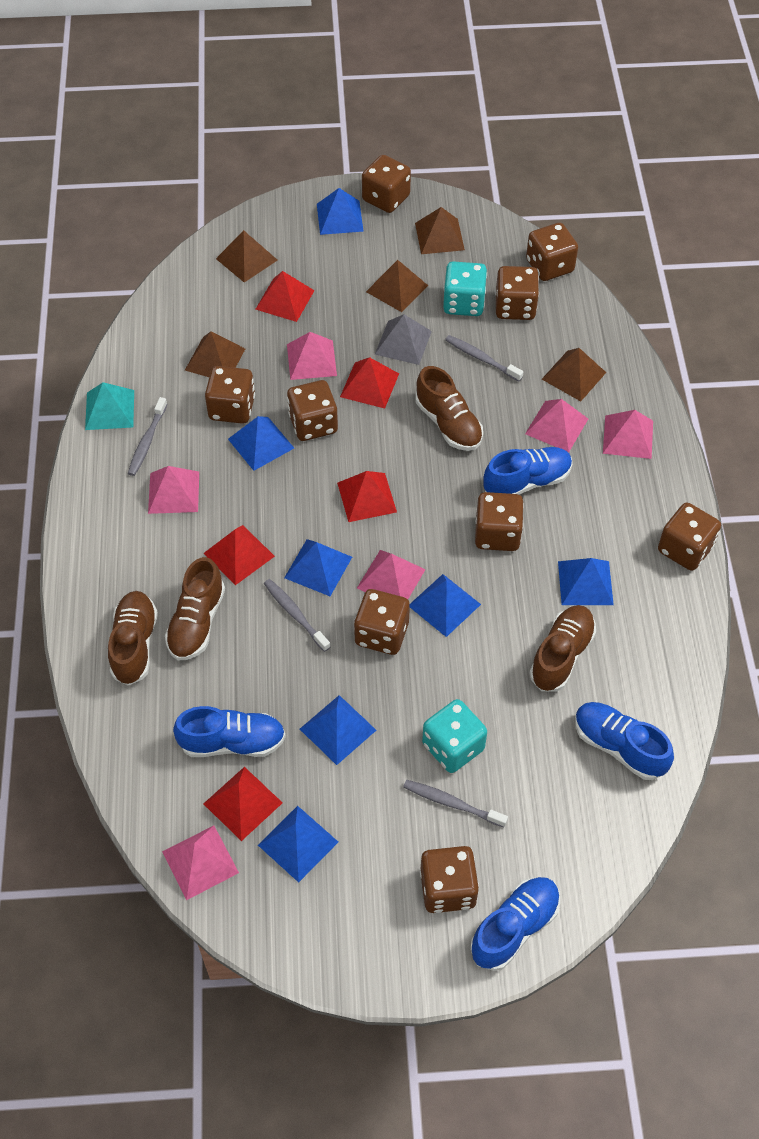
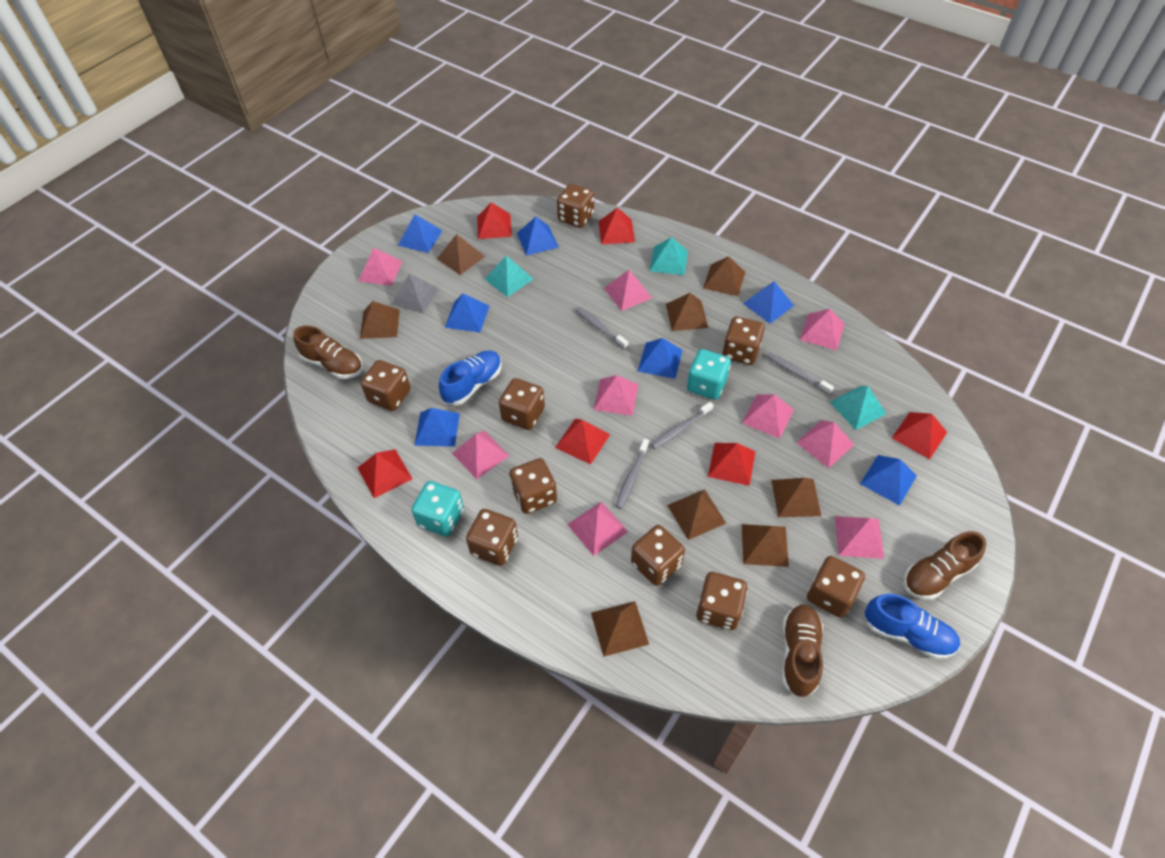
blue shoe: 4 -> 2
brown pyramid: 5 -> 8
brown shoe: 4 -> 3
pink pyramid: 6 -> 9
red pyramid: 5 -> 6
turquoise pyramid: 1 -> 3

